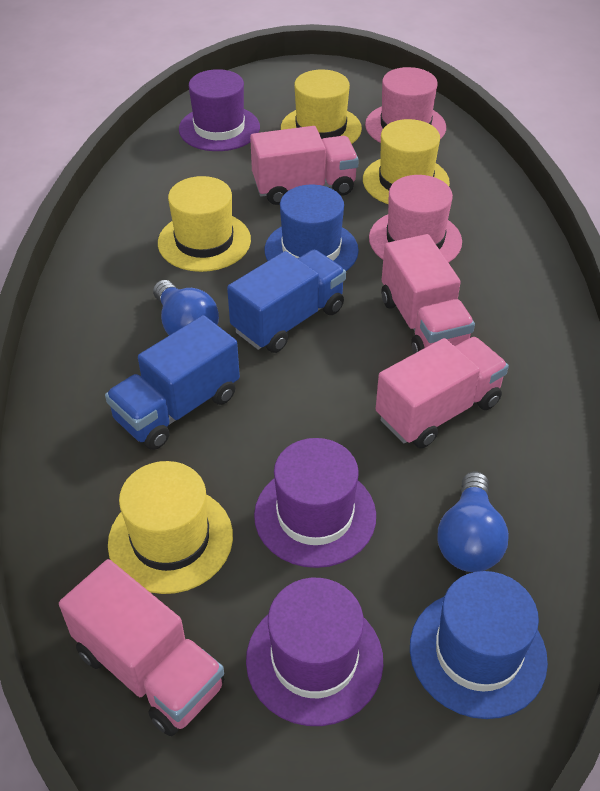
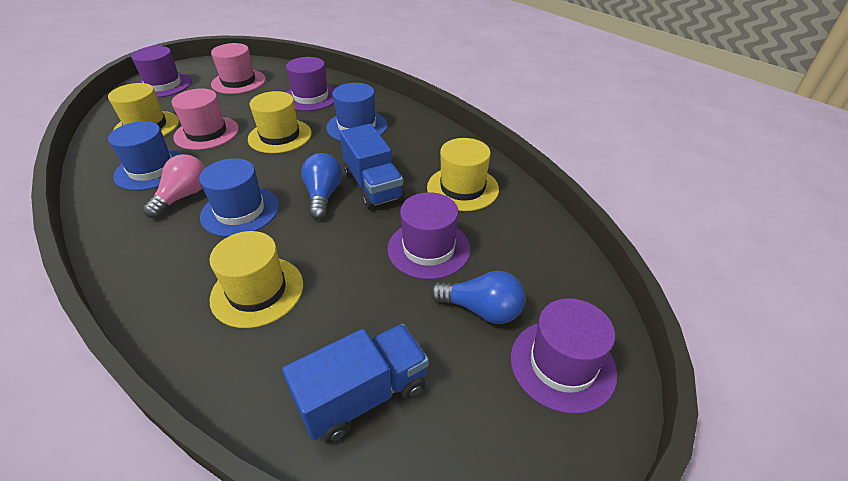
blue hat: 2 -> 3
pink light bulb: 0 -> 1
pink truck: 4 -> 0
purple hat: 3 -> 4

